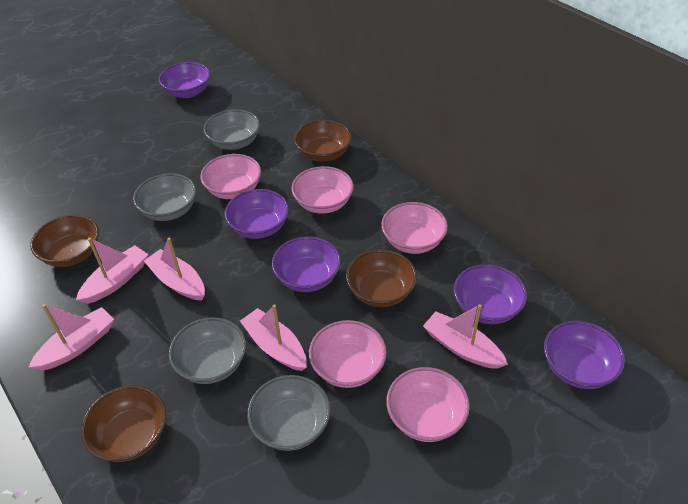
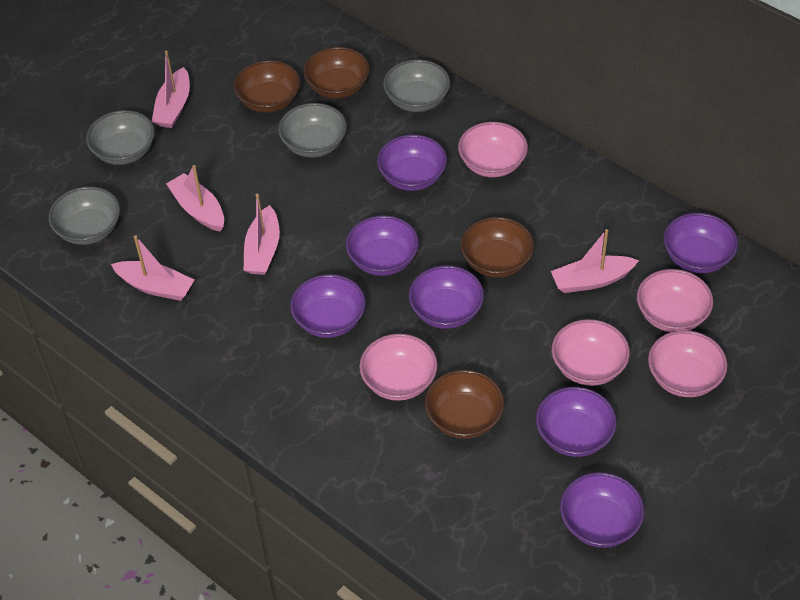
purple bowl: 5 -> 7

